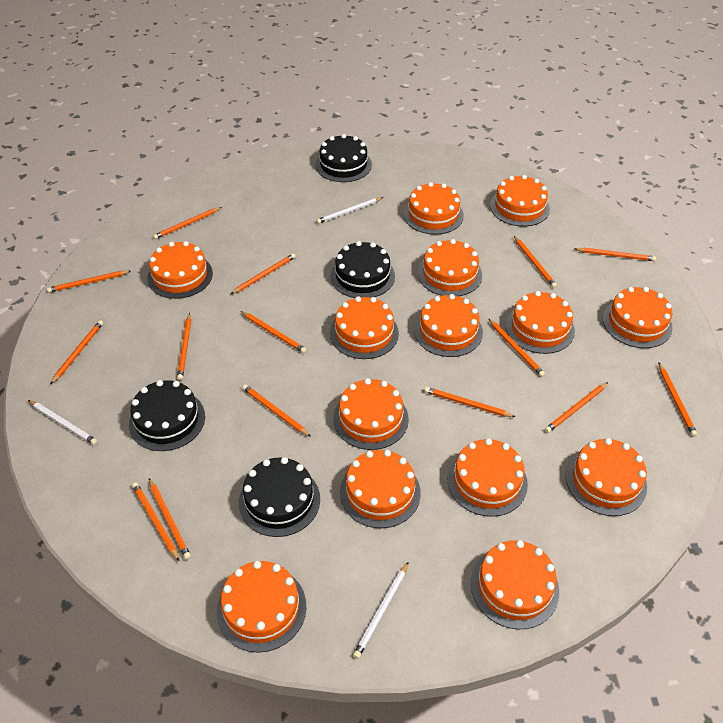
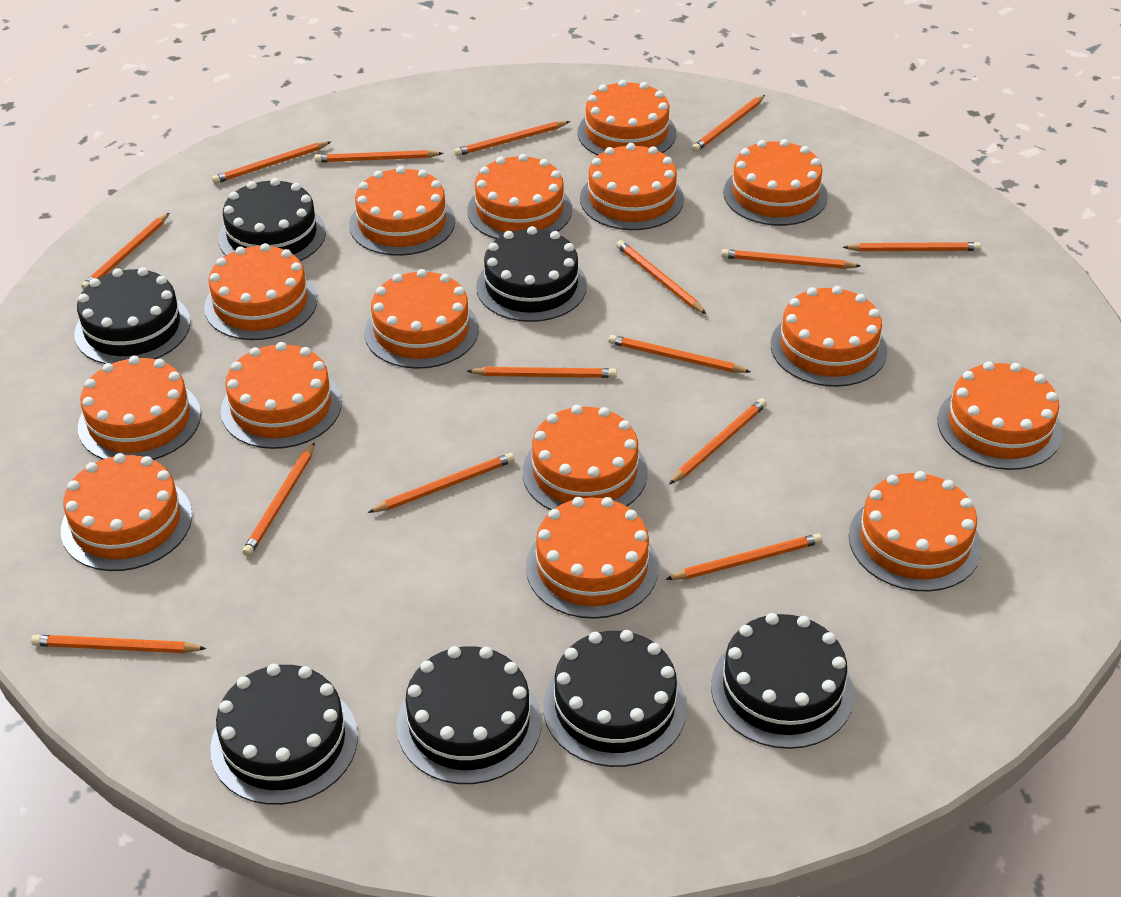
black cake: 4 -> 7
orange cake: 14 -> 15
white pencil: 3 -> 0

